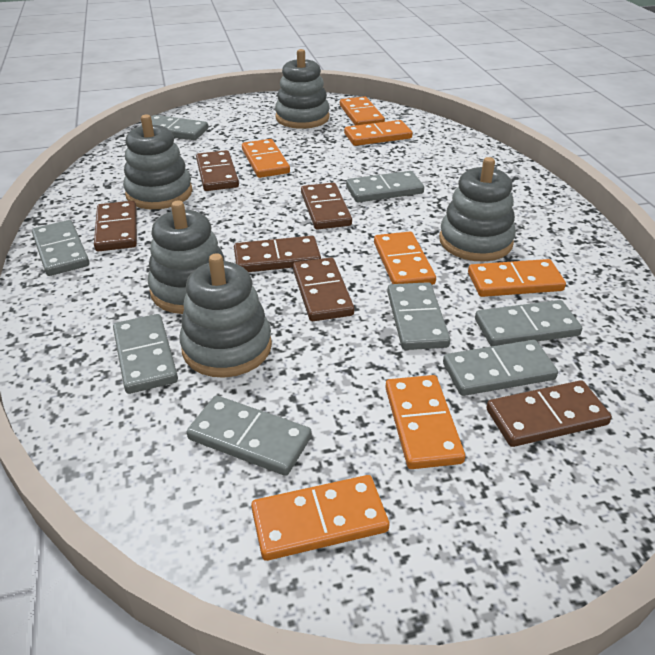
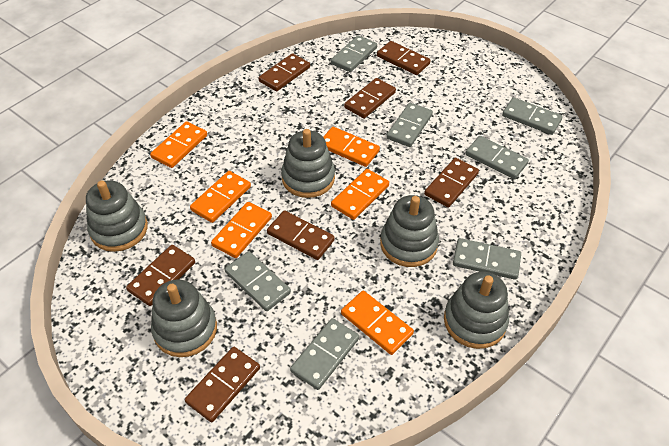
brown domino: 6 -> 7
grey domino: 8 -> 7
orange domino: 7 -> 6

